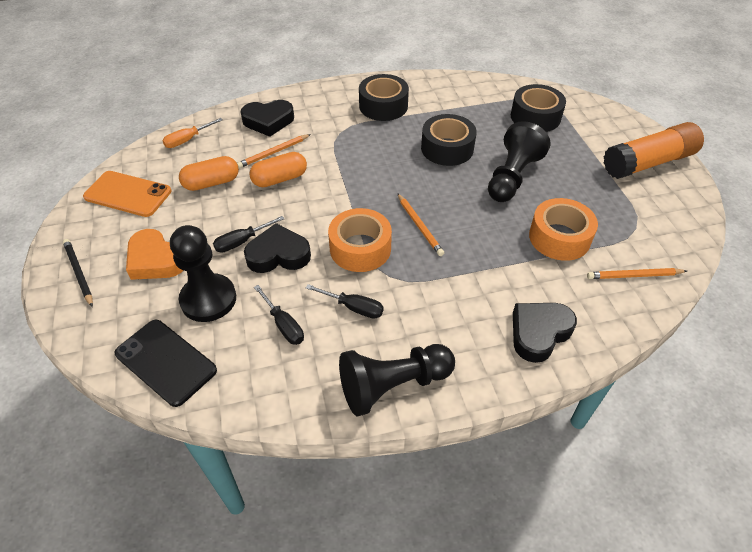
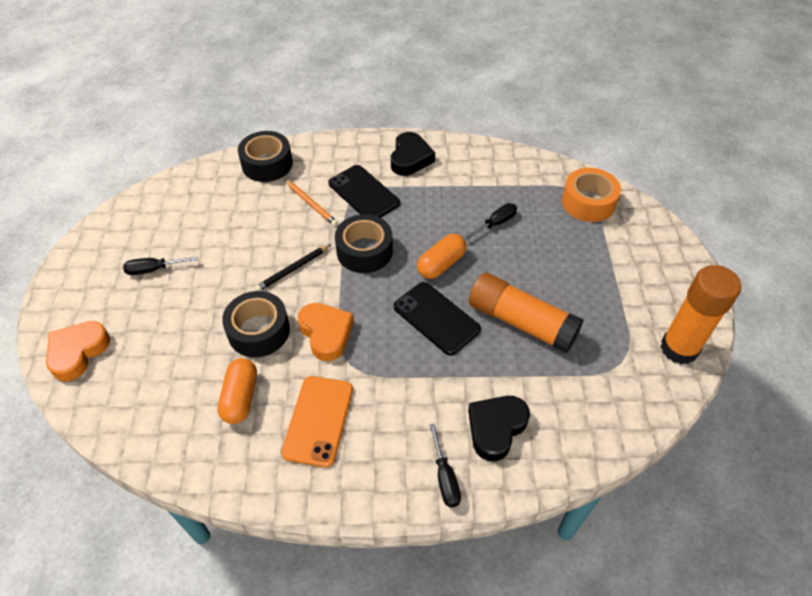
black heart: 3 -> 2
black pawn: 3 -> 0
black phone: 1 -> 2
orange glue stick: 1 -> 2
orange heart: 1 -> 2
orange pencil: 3 -> 1
orange screwdriver: 1 -> 0
orange tape: 2 -> 1

